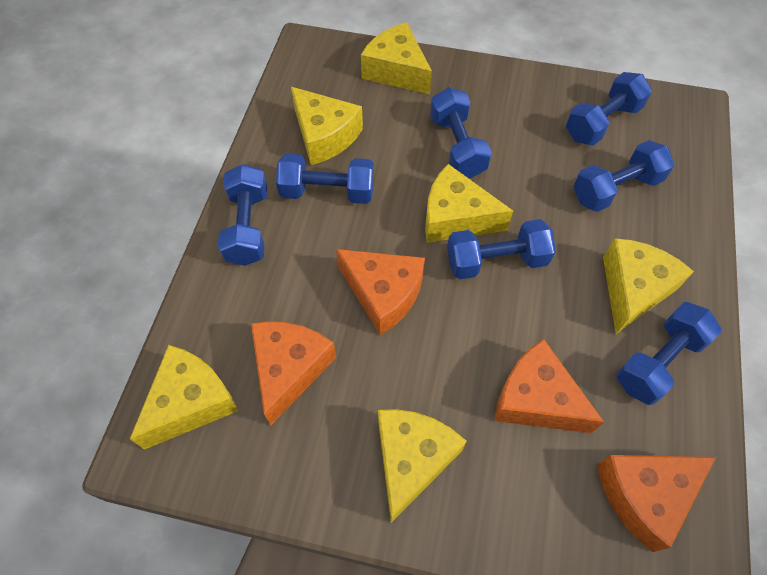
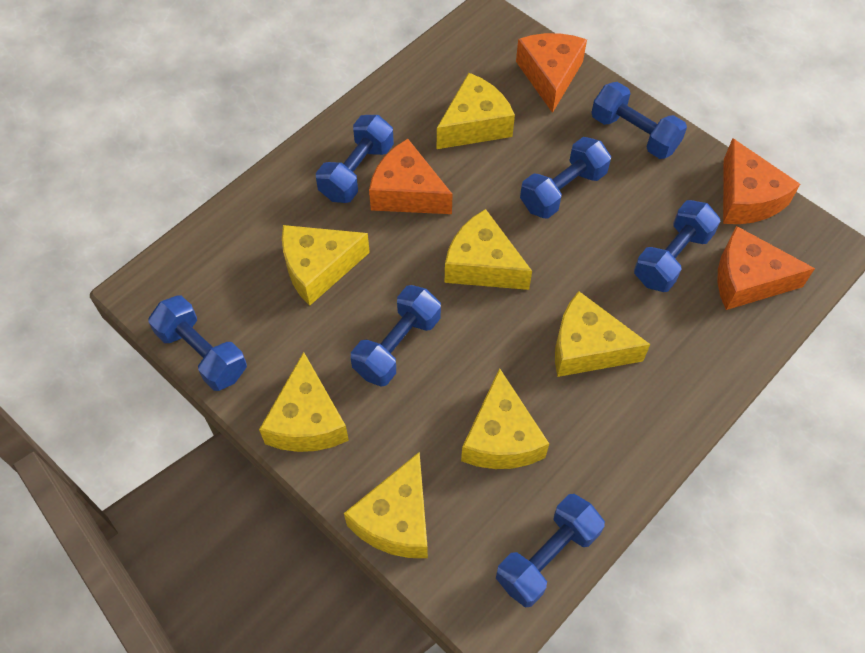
yellow cheese: 6 -> 7

